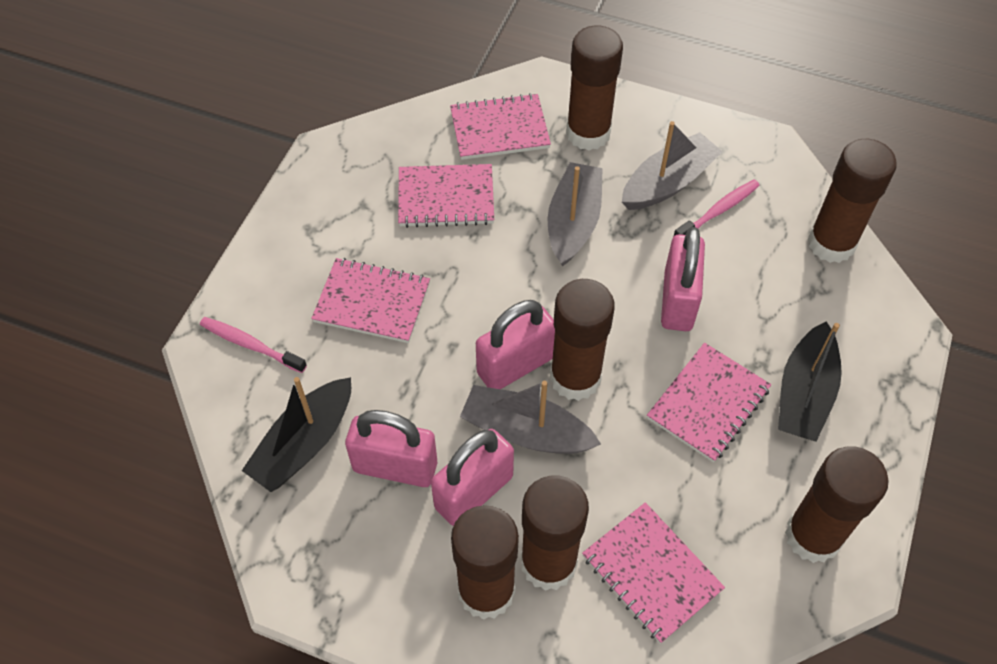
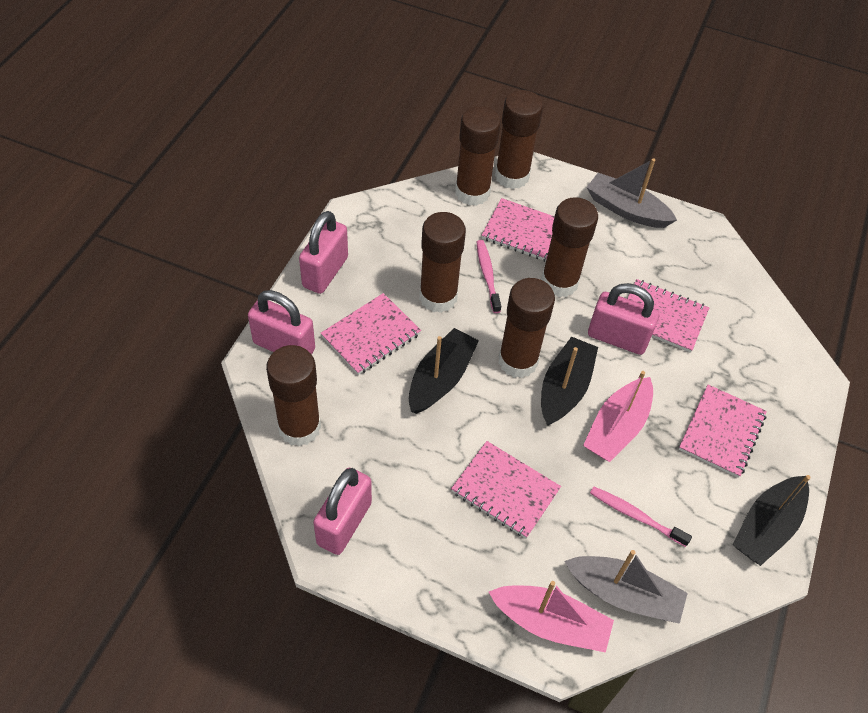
black boat: 2 -> 3
grey boat: 3 -> 2
pink boat: 0 -> 2

